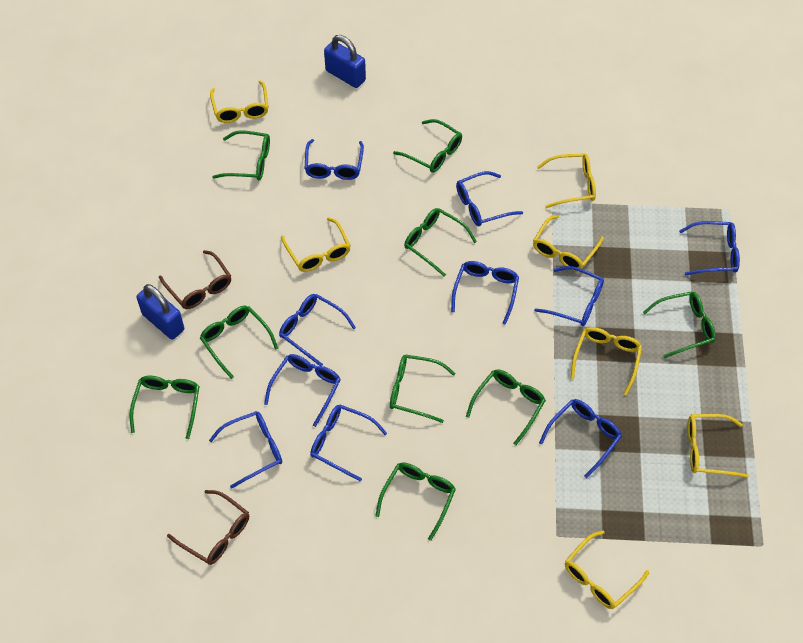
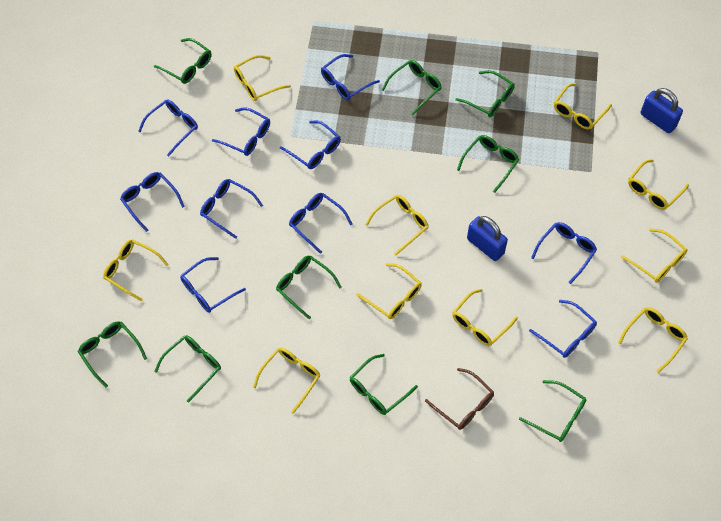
brown glasses: 2 -> 1
yellow glasses: 7 -> 10

